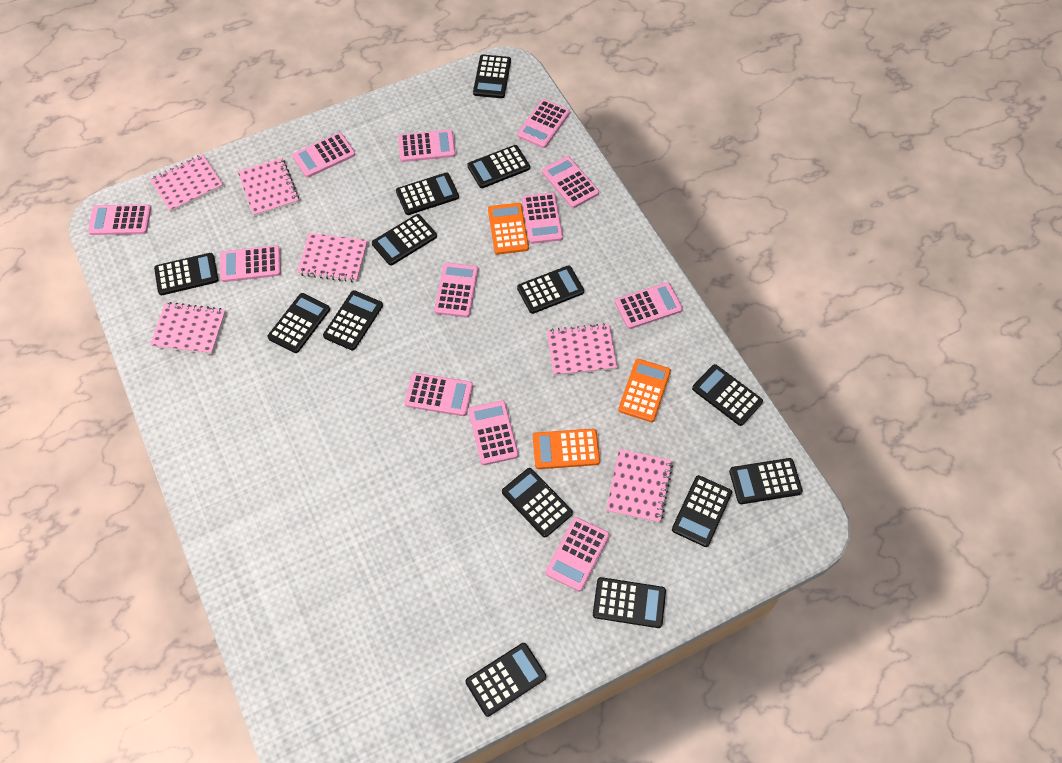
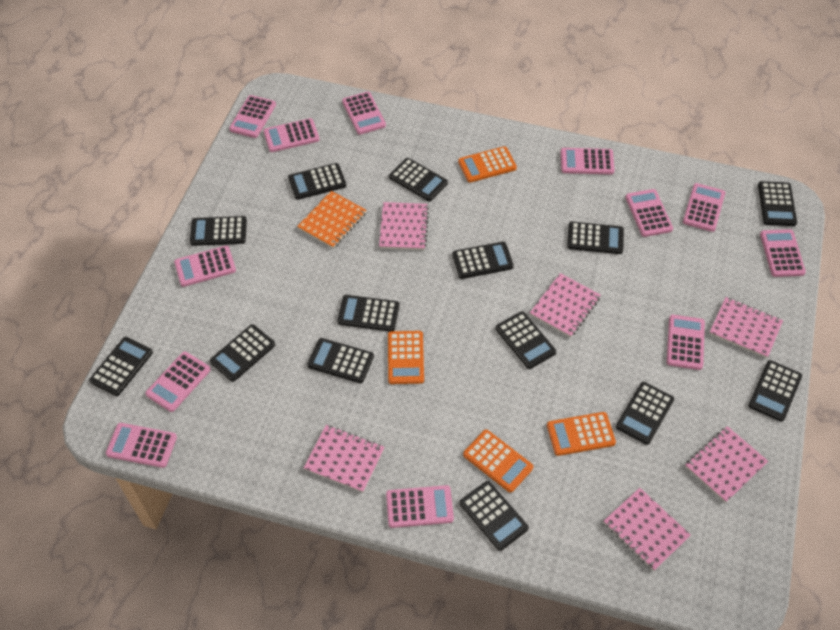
orange calculator: 3 -> 4
orange notebook: 0 -> 1

